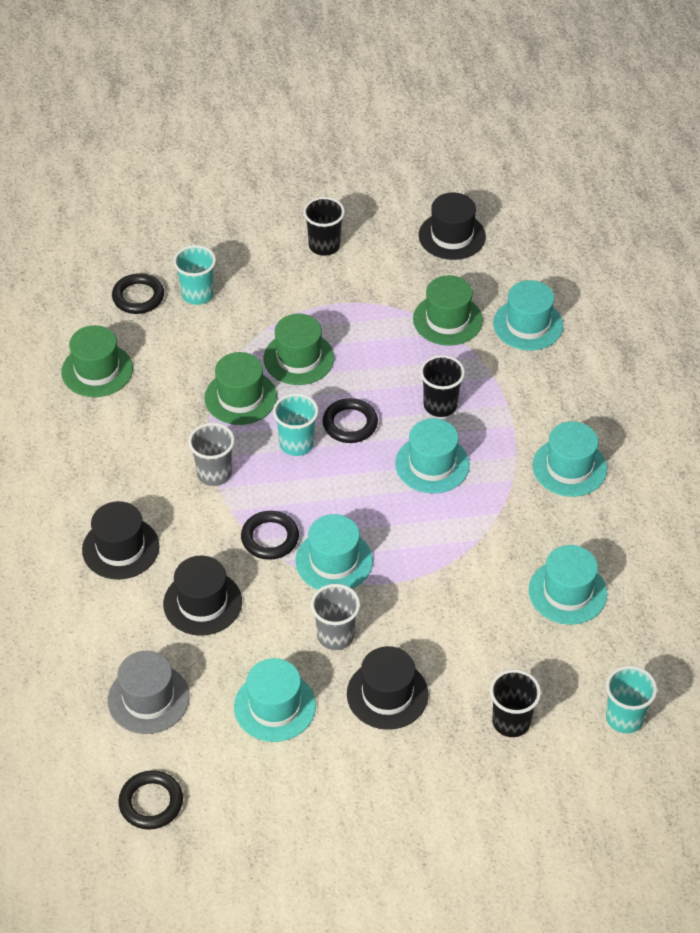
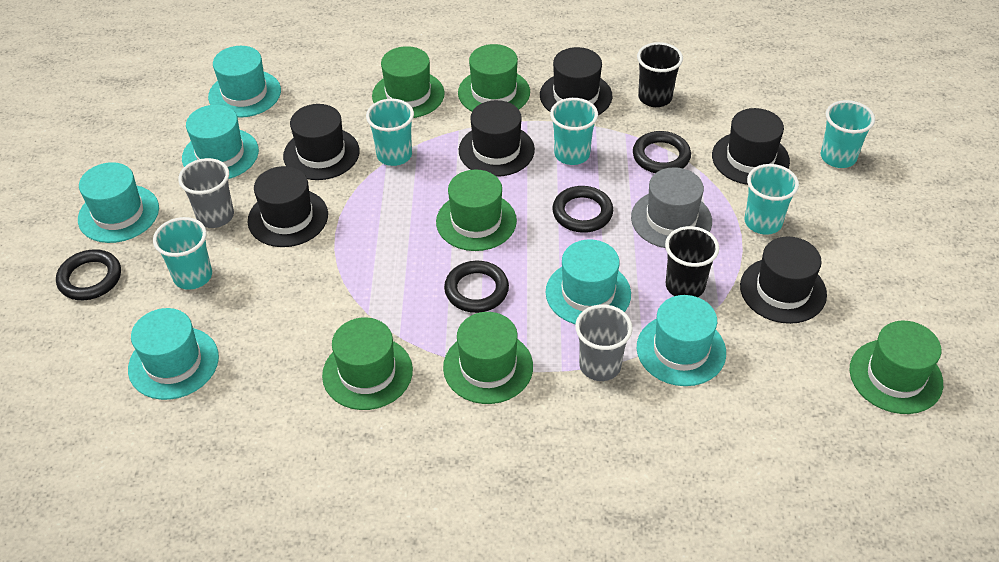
black cup: 3 -> 2
black hat: 4 -> 6
green hat: 4 -> 6
turquoise cup: 3 -> 5

